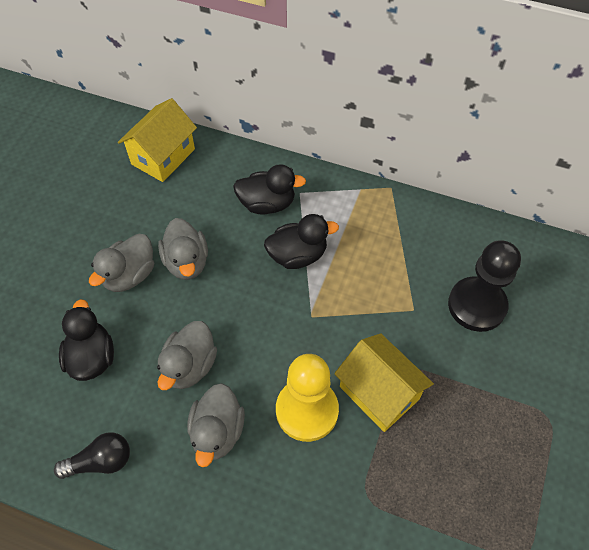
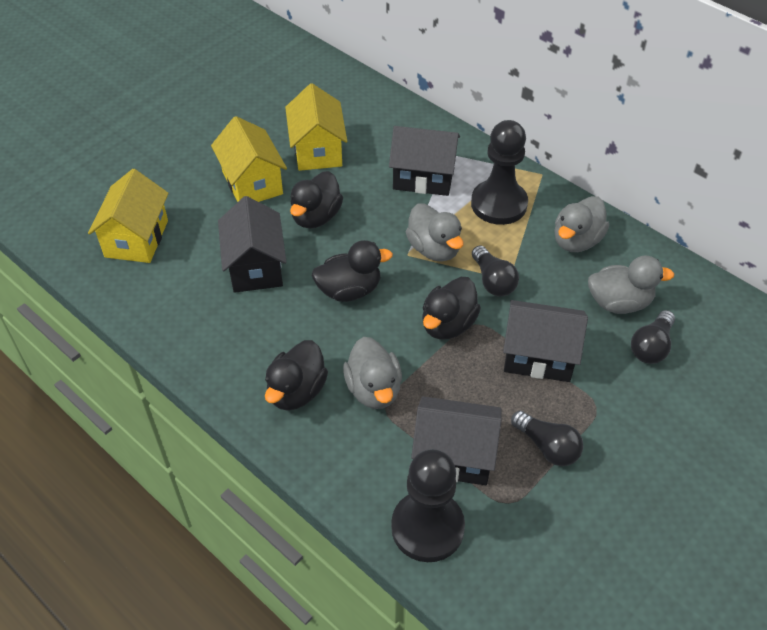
black duck: 3 -> 4
black house: 0 -> 4
black light bulb: 1 -> 3
black pawn: 1 -> 2
yellow house: 2 -> 3
yellow pawn: 1 -> 0

